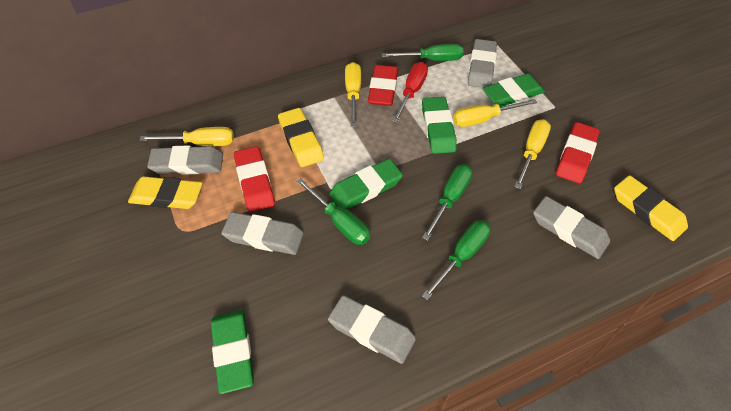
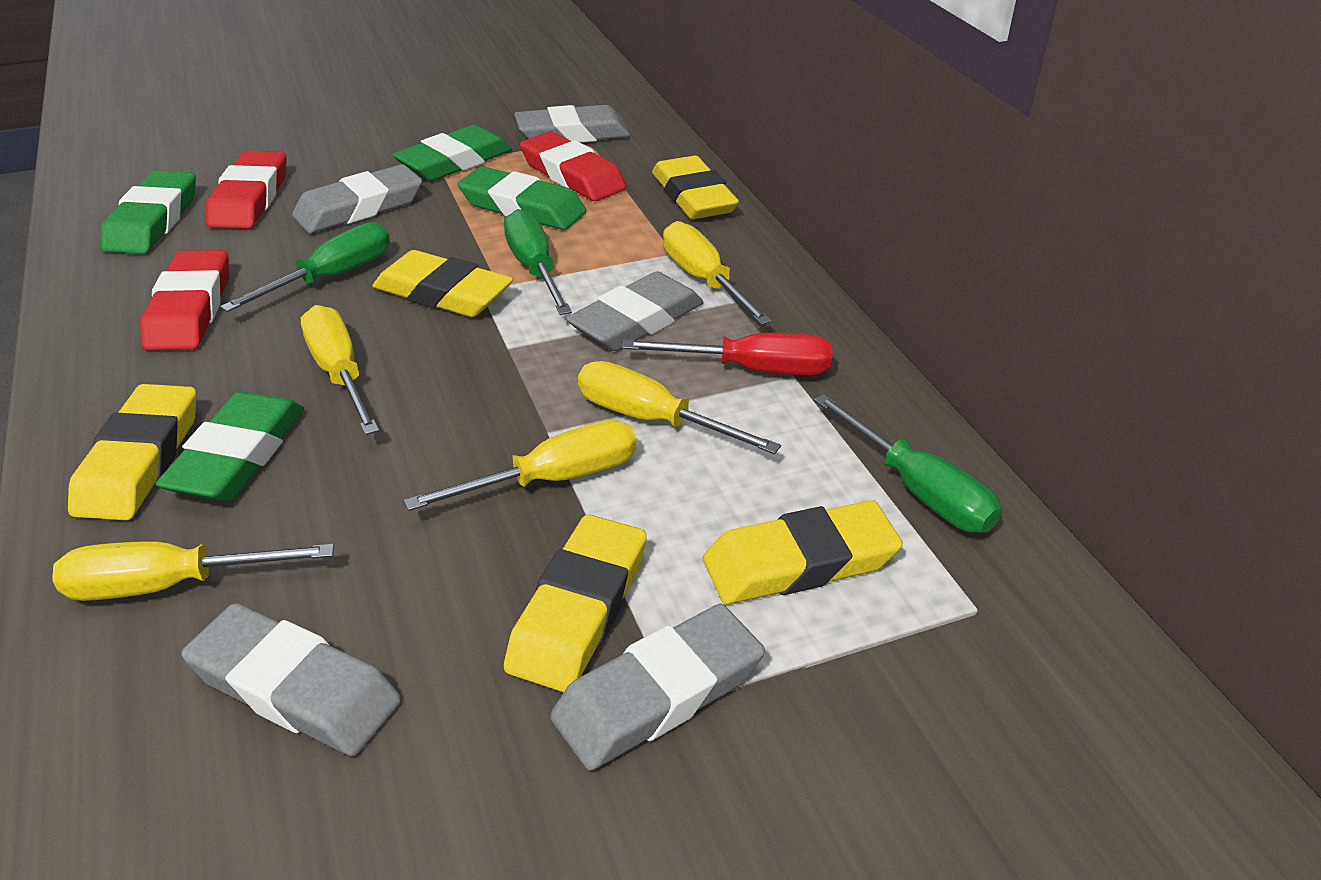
green screwdriver: 4 -> 3
yellow eraser: 3 -> 5
yellow screwdriver: 4 -> 5

